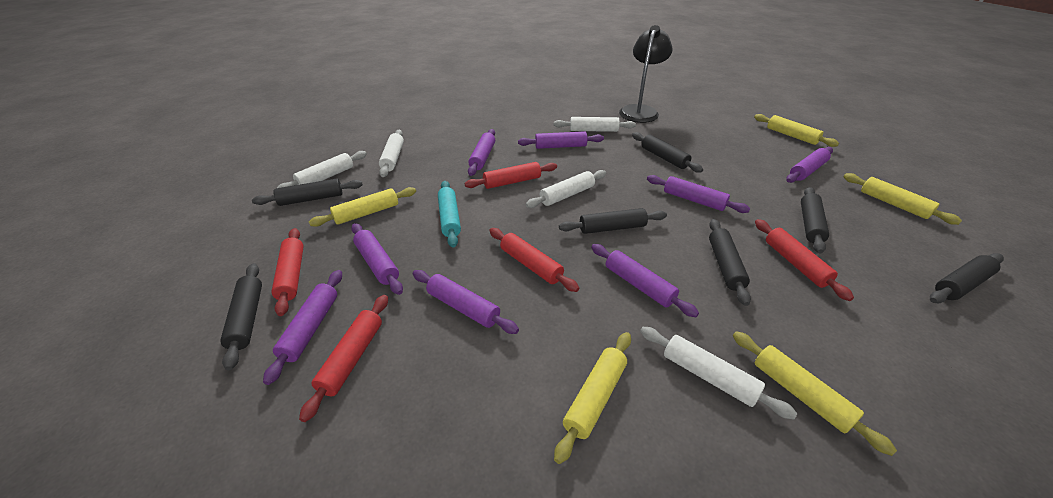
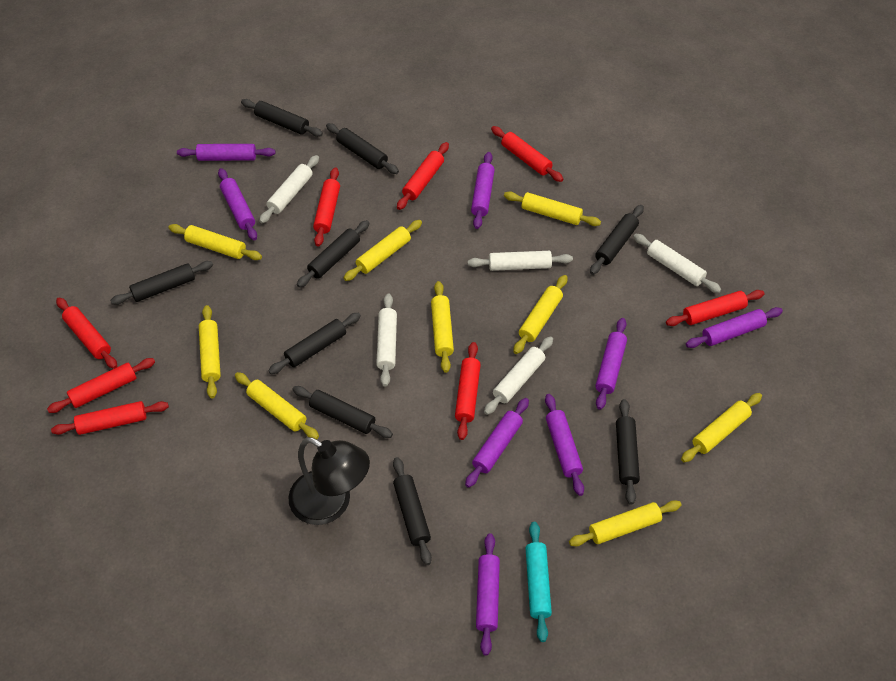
black rolling pin: 7 -> 9
red rolling pin: 5 -> 8
yellow rolling pin: 5 -> 9

